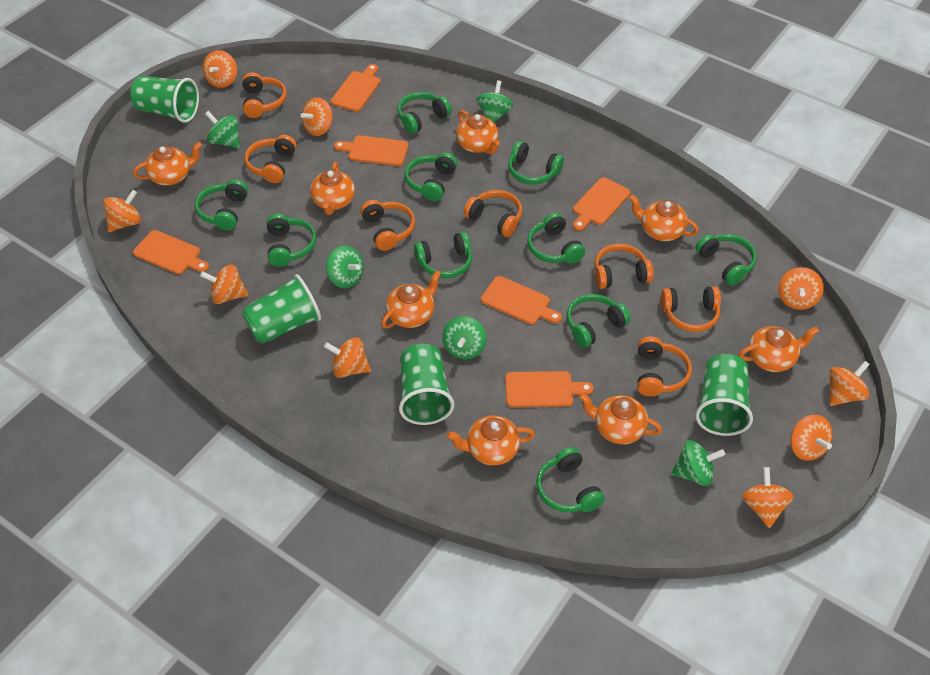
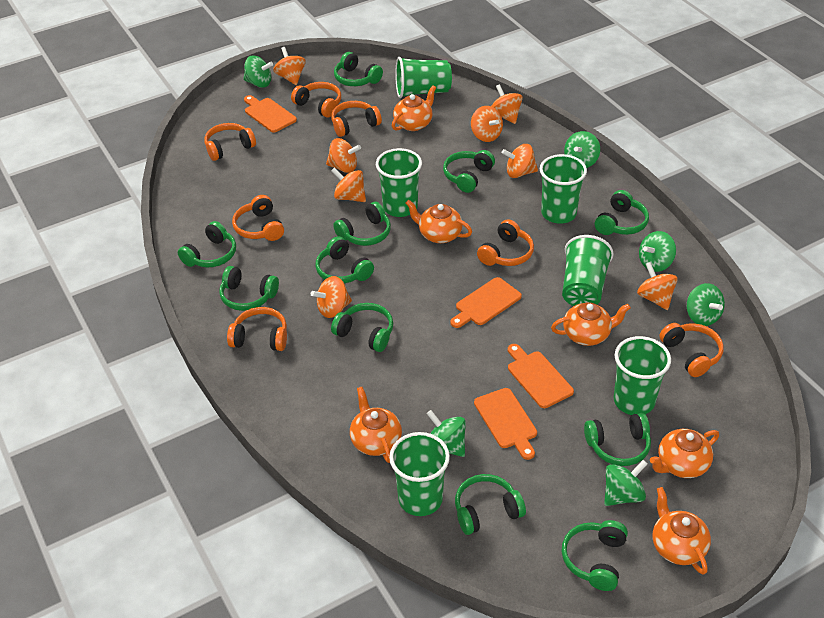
green cup: 4 -> 6
green headphones: 10 -> 11
green spinning top: 5 -> 6
orange cutting board: 6 -> 4
orange spinning top: 9 -> 8
orange teapot: 8 -> 6

